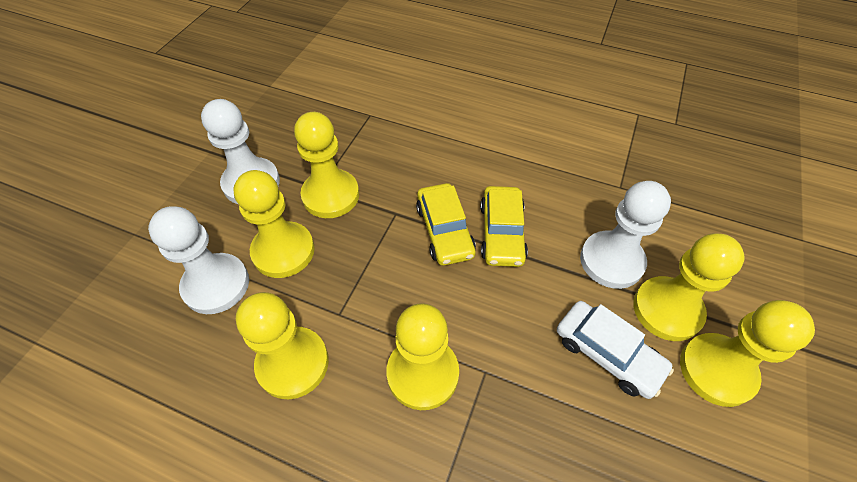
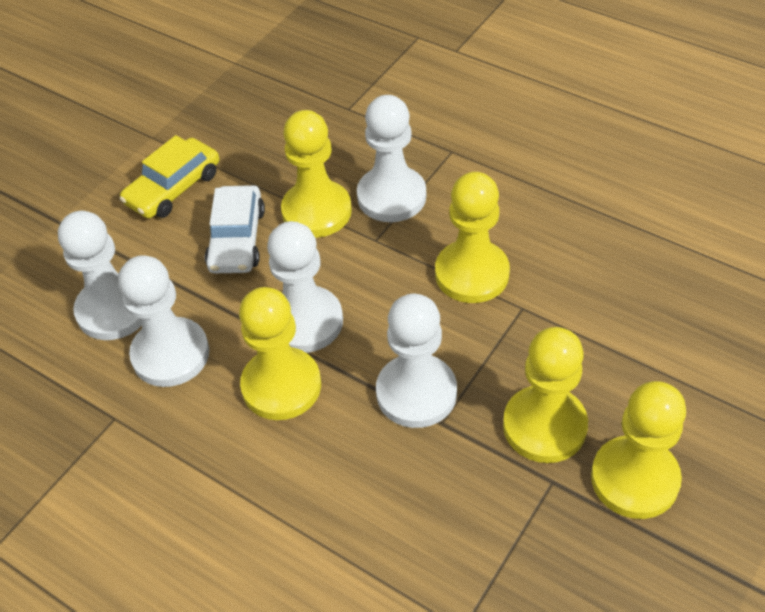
white pawn: 3 -> 5
yellow car: 2 -> 1
yellow pawn: 6 -> 5

